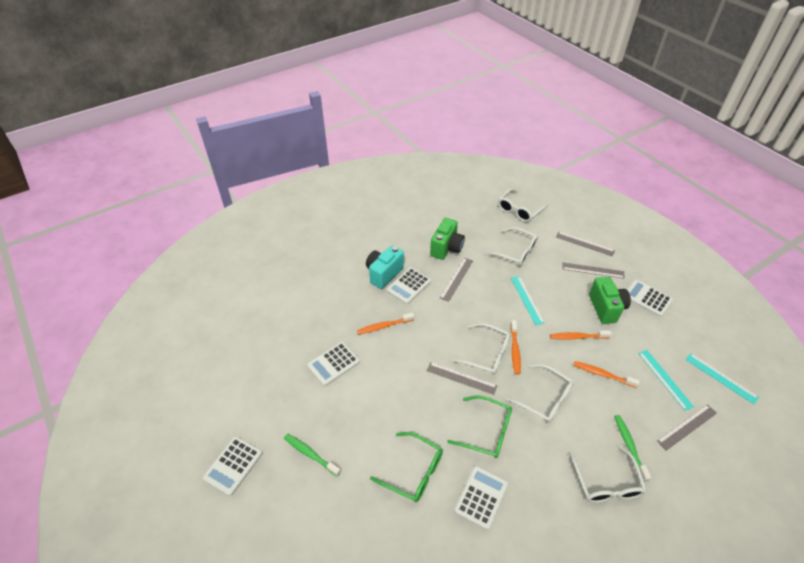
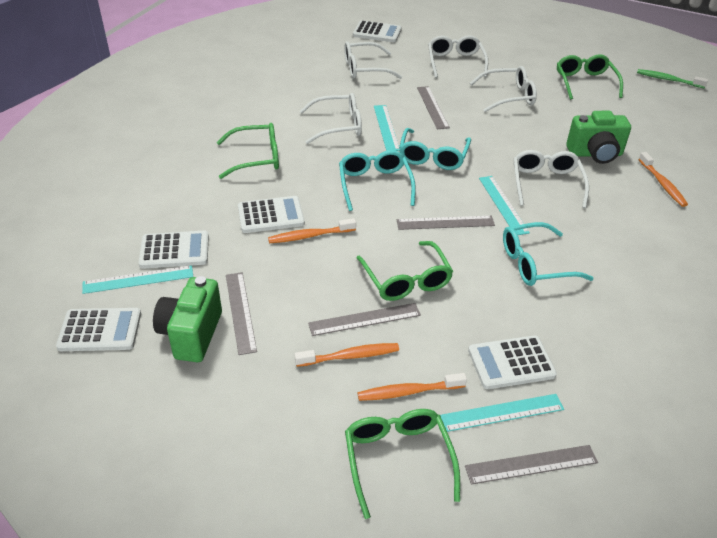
green glasses: 2 -> 4
green toothbrush: 2 -> 1
turquoise camera: 1 -> 0
turquoise glasses: 0 -> 3
turquoise ruler: 3 -> 4

